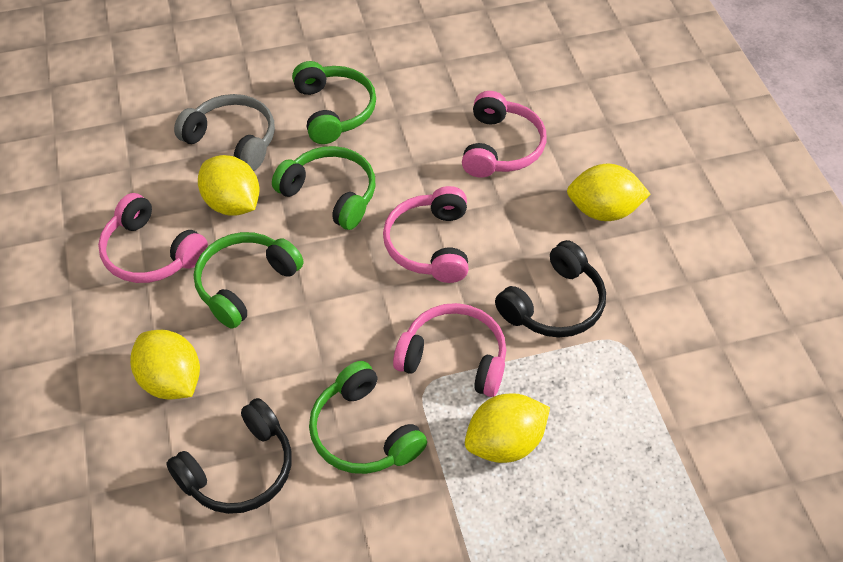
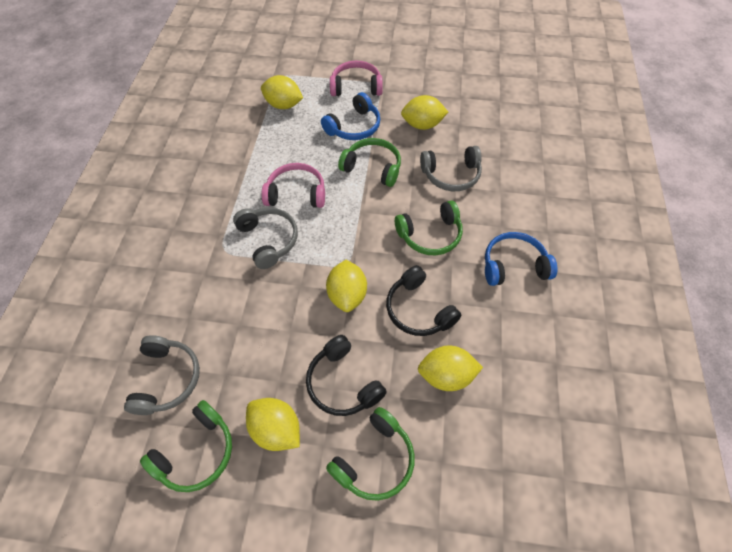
blue headphones: 0 -> 2
grey headphones: 1 -> 3
pink headphones: 4 -> 2
yellow lemon: 4 -> 5

